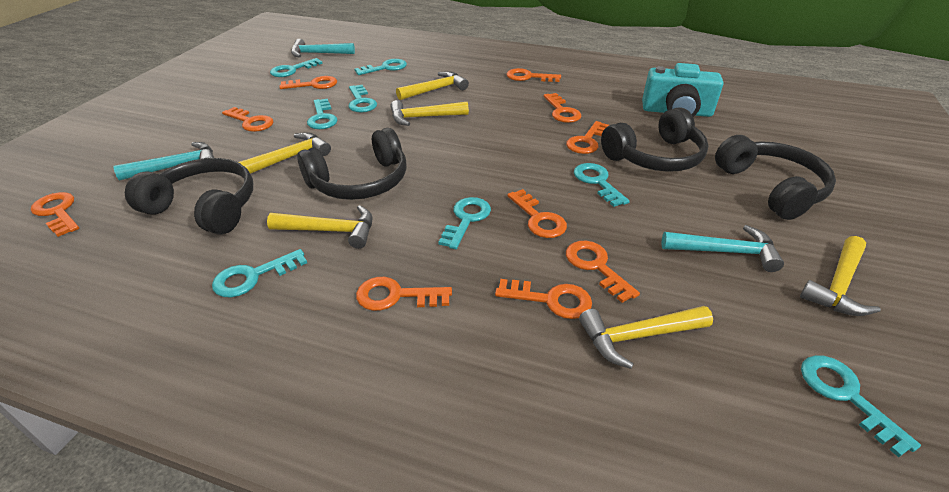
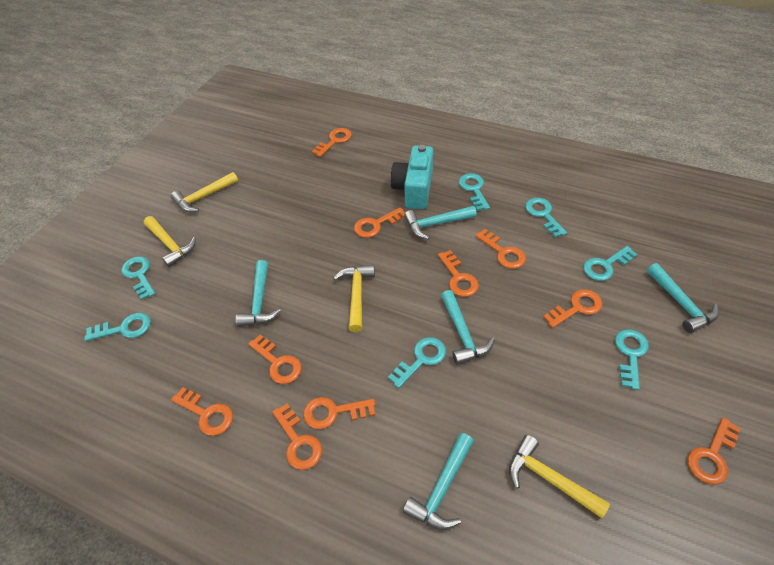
black headphones: 4 -> 0
turquoise hammer: 3 -> 5
turquoise key: 8 -> 7
yellow hammer: 6 -> 4

